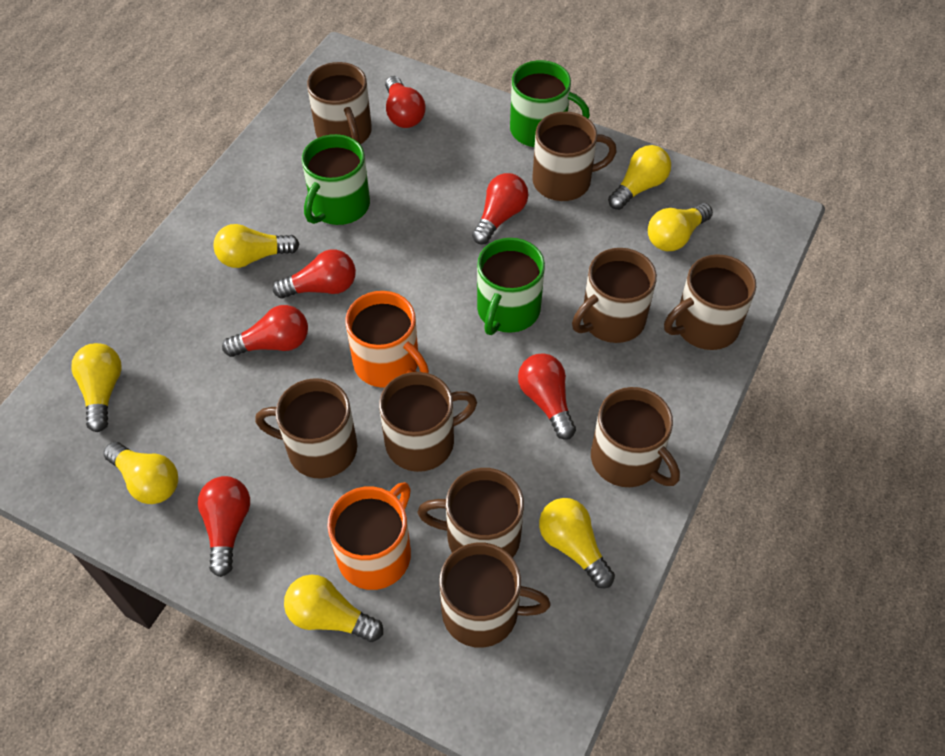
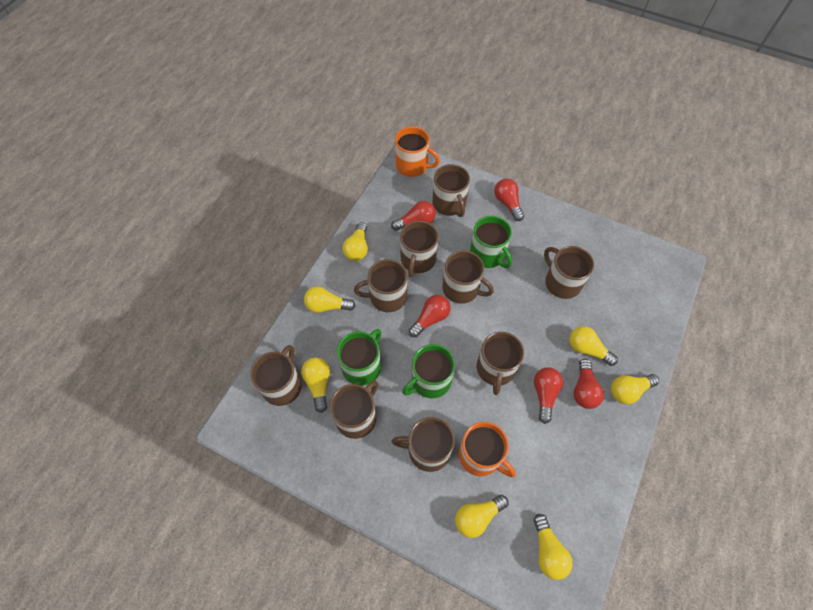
red light bulb: 6 -> 5

